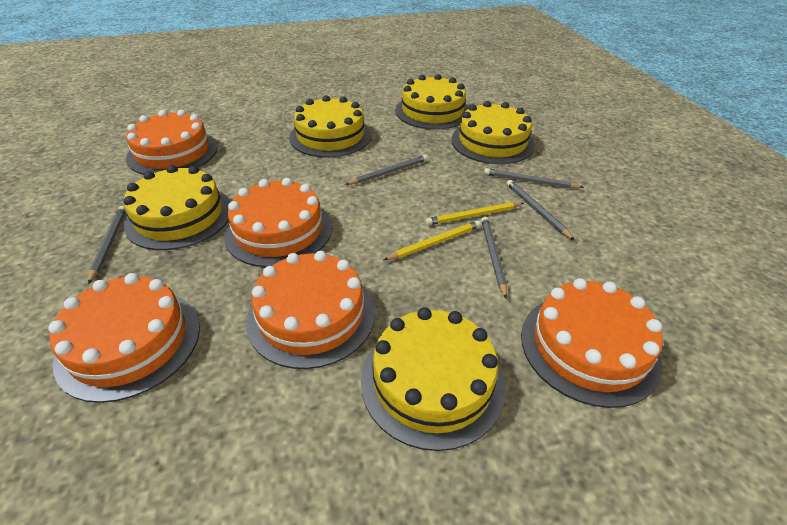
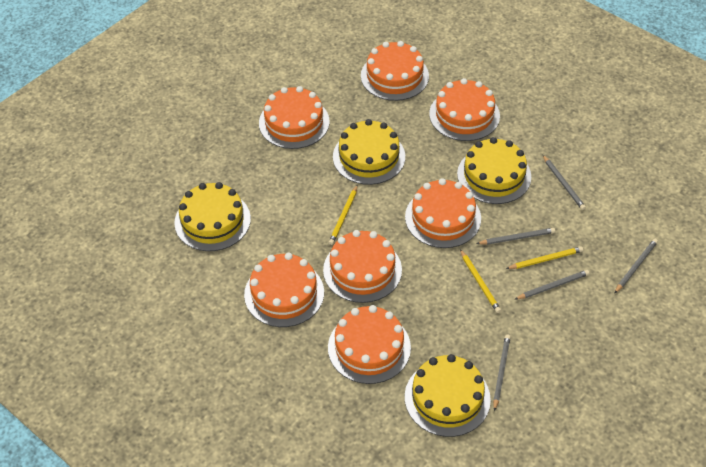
orange cake: 5 -> 7
yellow cake: 5 -> 4
yellow pencil: 2 -> 3

